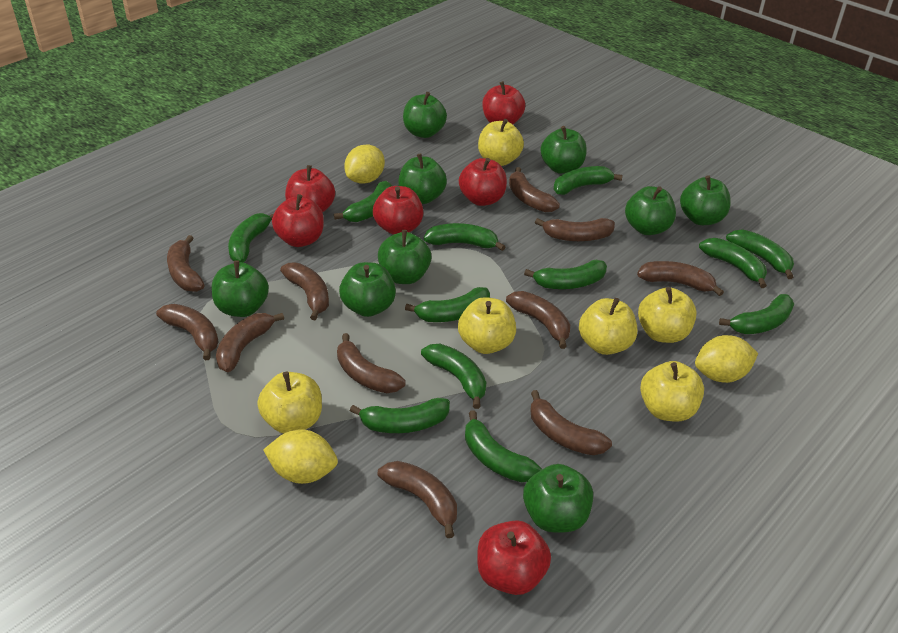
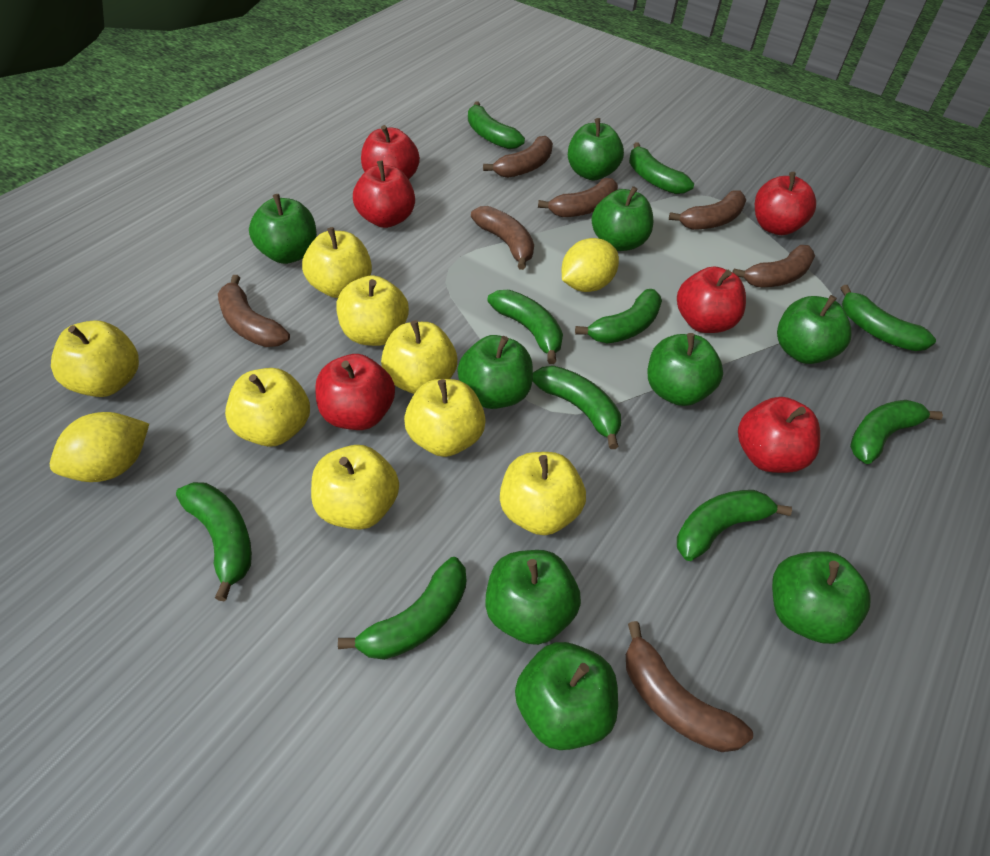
brown banana: 11 -> 7
green banana: 12 -> 10
yellow apple: 6 -> 8
yellow lemon: 3 -> 2

